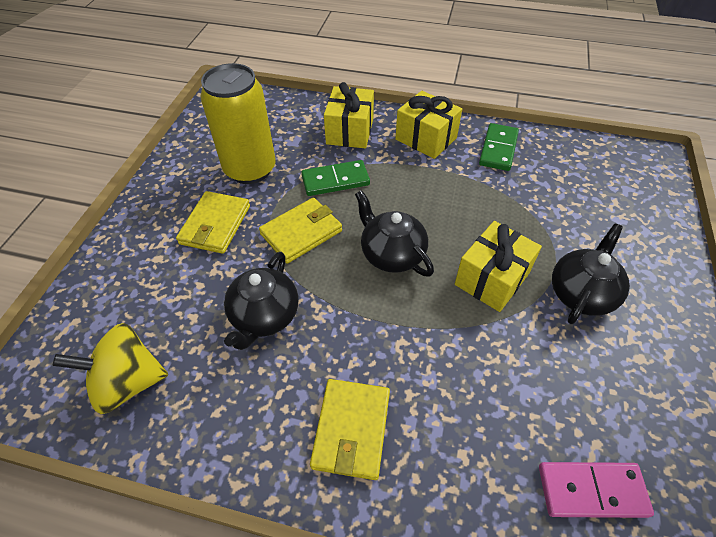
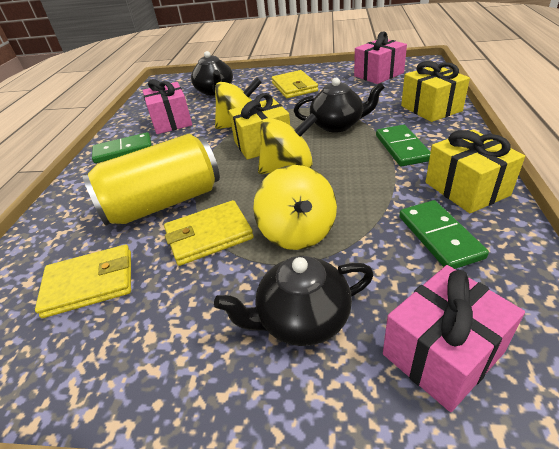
green domino: 2 -> 3
pink domino: 1 -> 0
pink gift: 0 -> 3
yellow spinning top: 1 -> 3

